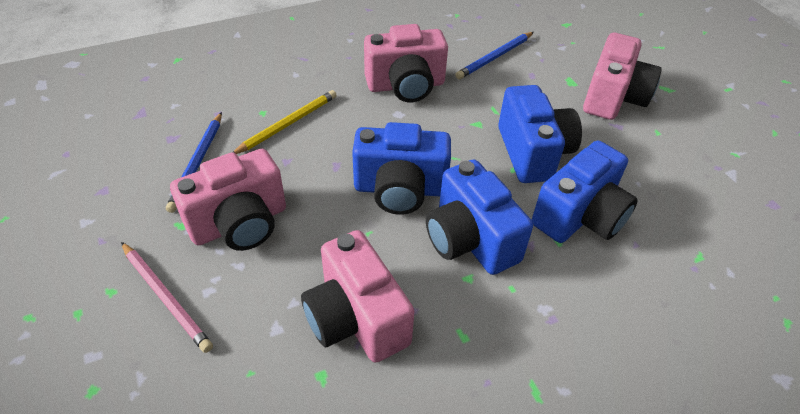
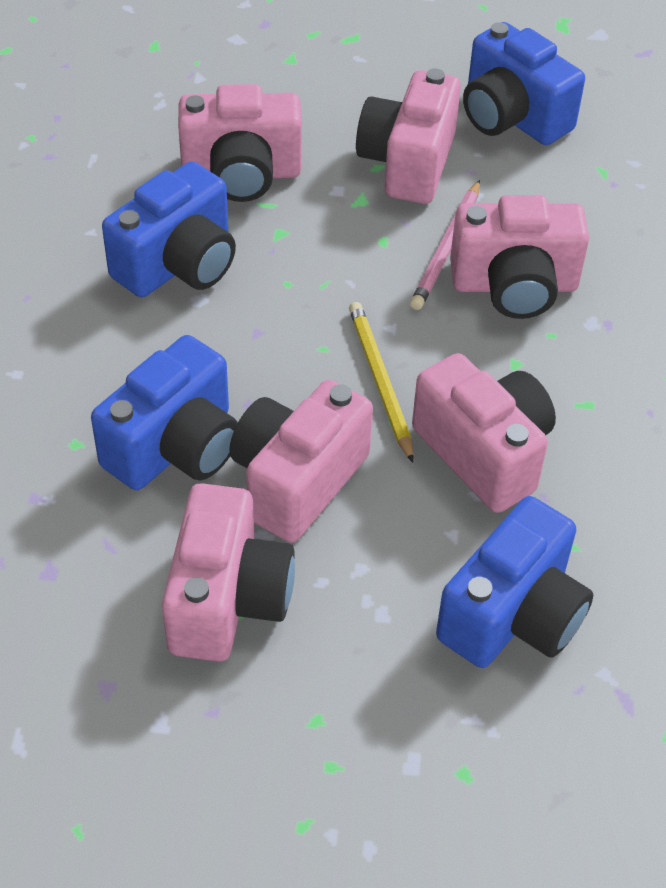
blue pencil: 2 -> 0
pink camera: 4 -> 6

